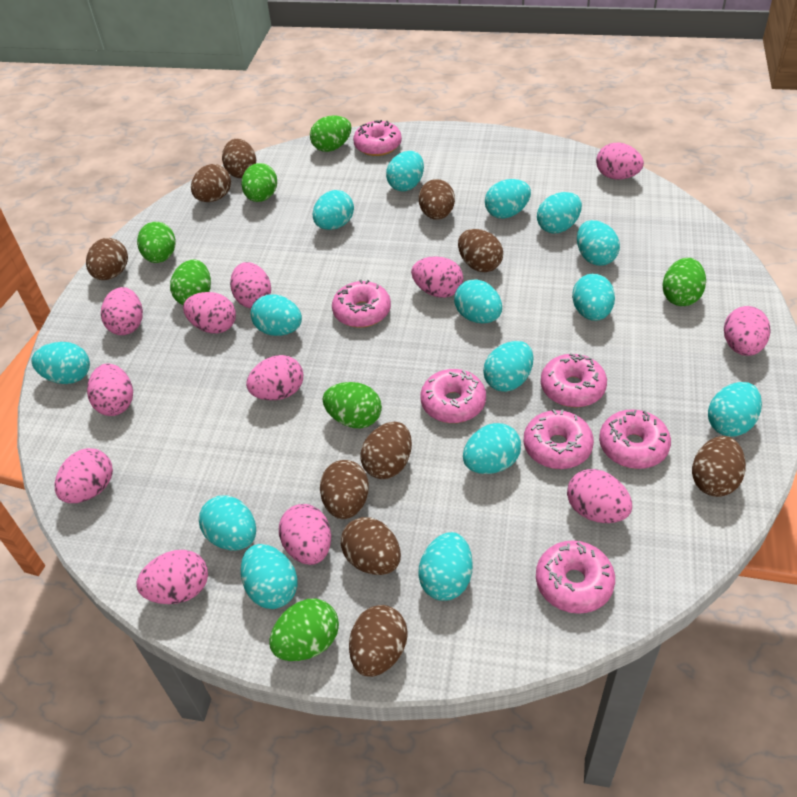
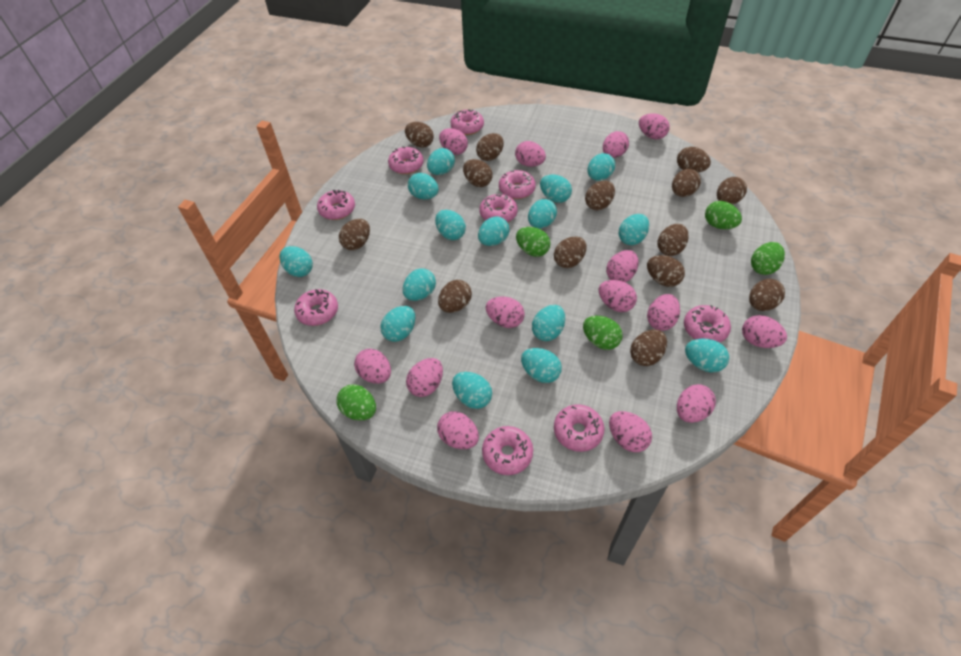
brown egg: 10 -> 14
green egg: 7 -> 5
pink donut: 7 -> 9
pink egg: 12 -> 14

